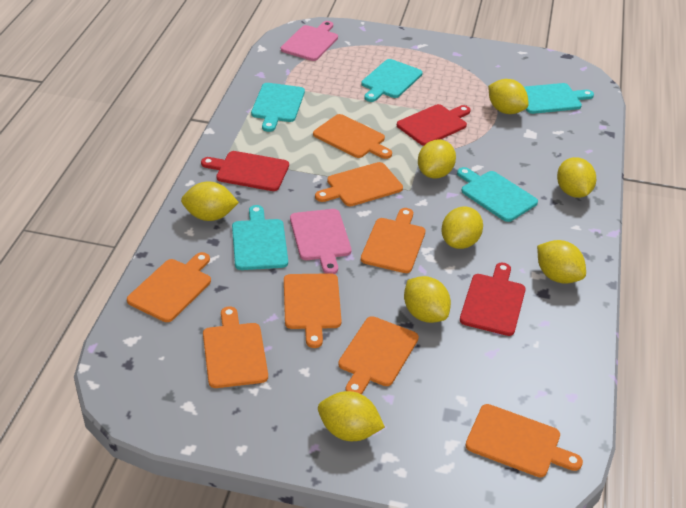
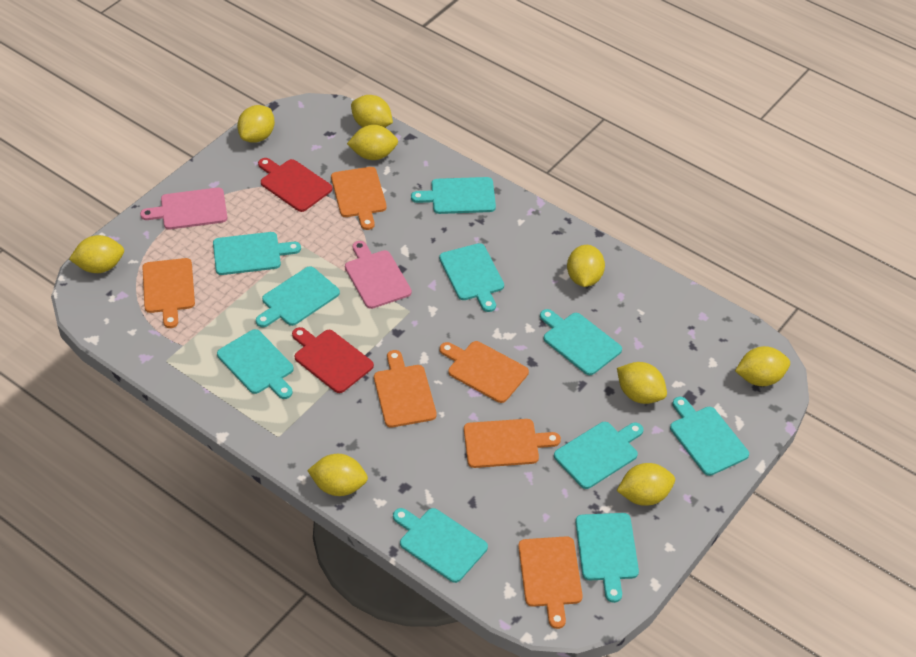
orange cutting board: 8 -> 6
red cutting board: 3 -> 2
turquoise cutting board: 5 -> 10
yellow lemon: 8 -> 9

